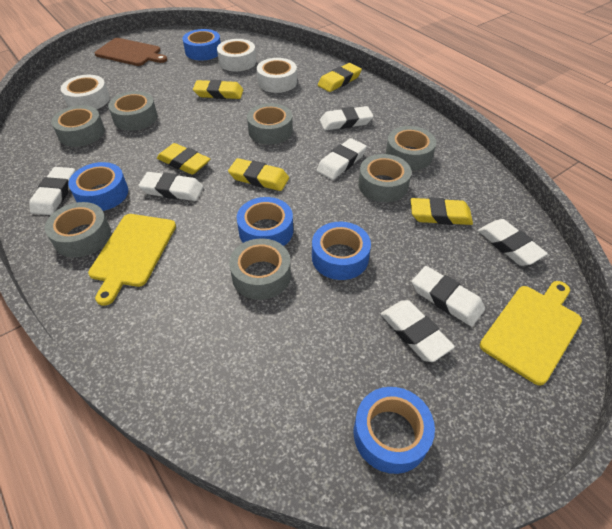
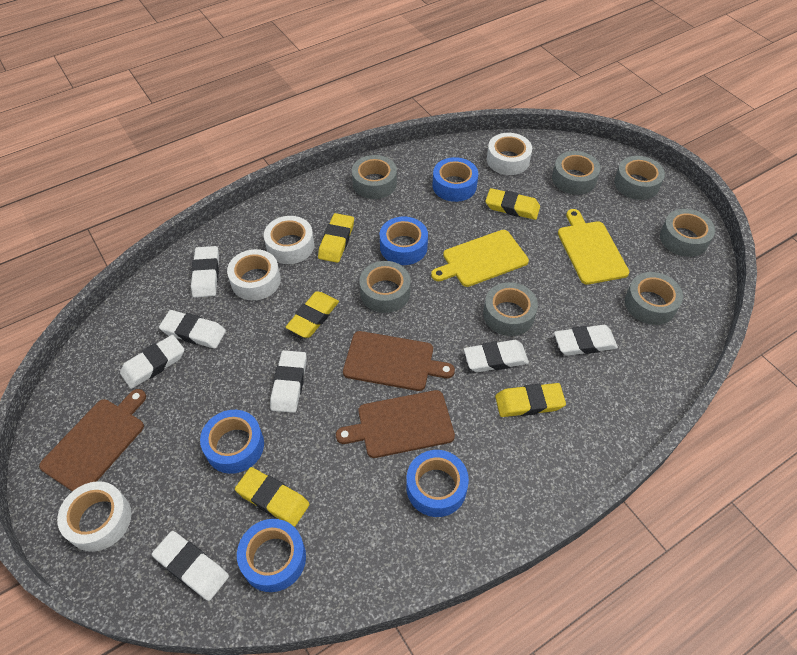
brown cutting board: 1 -> 3
white tape: 3 -> 4

